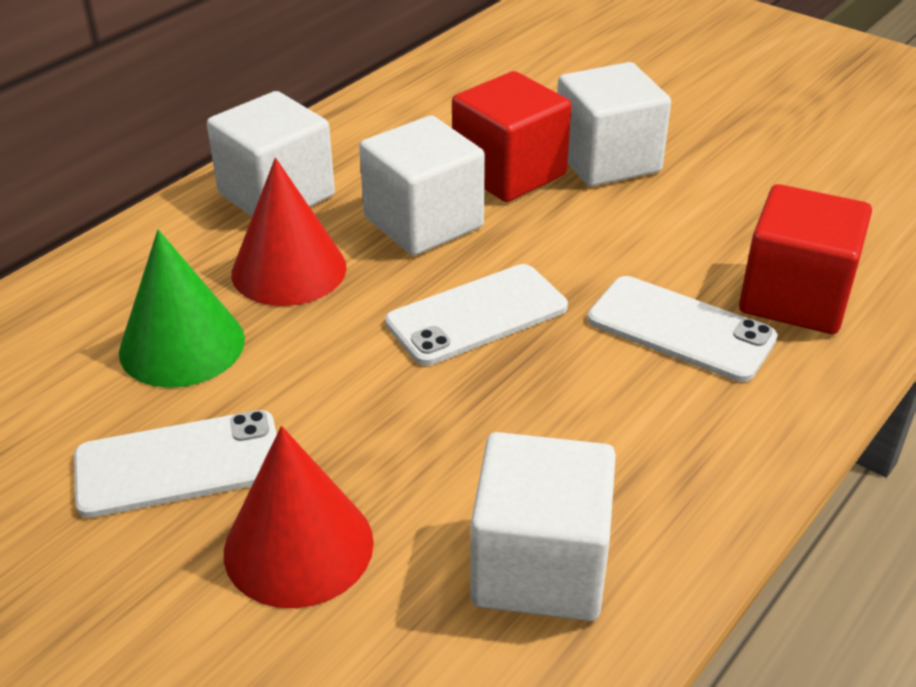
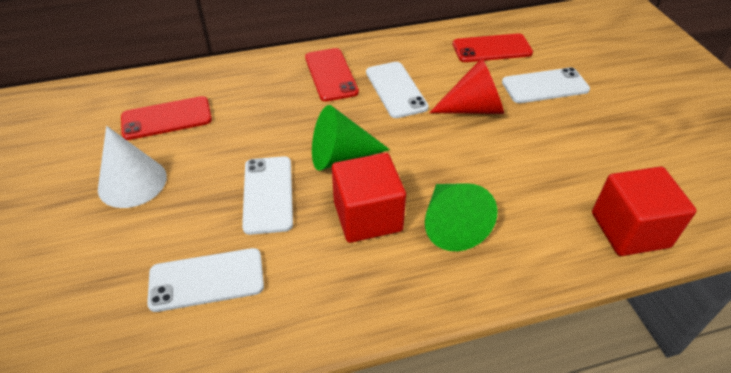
green cone: 1 -> 2
red cone: 2 -> 1
red phone: 0 -> 3
white cone: 0 -> 1
white cube: 4 -> 0
white phone: 3 -> 4

